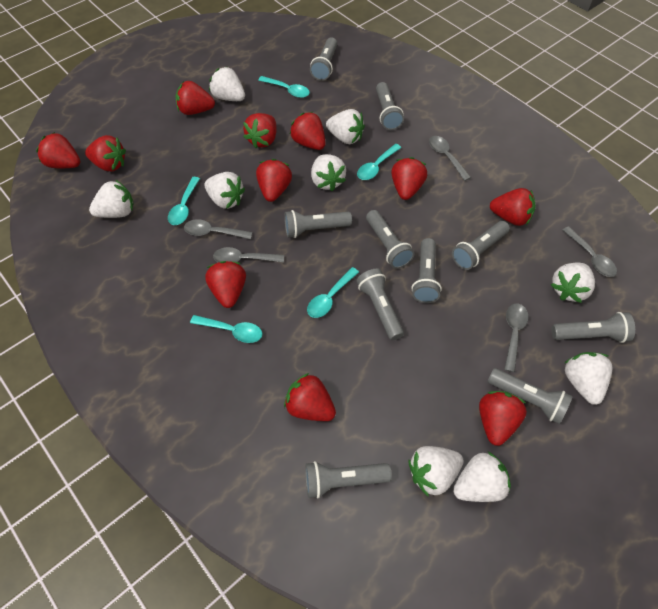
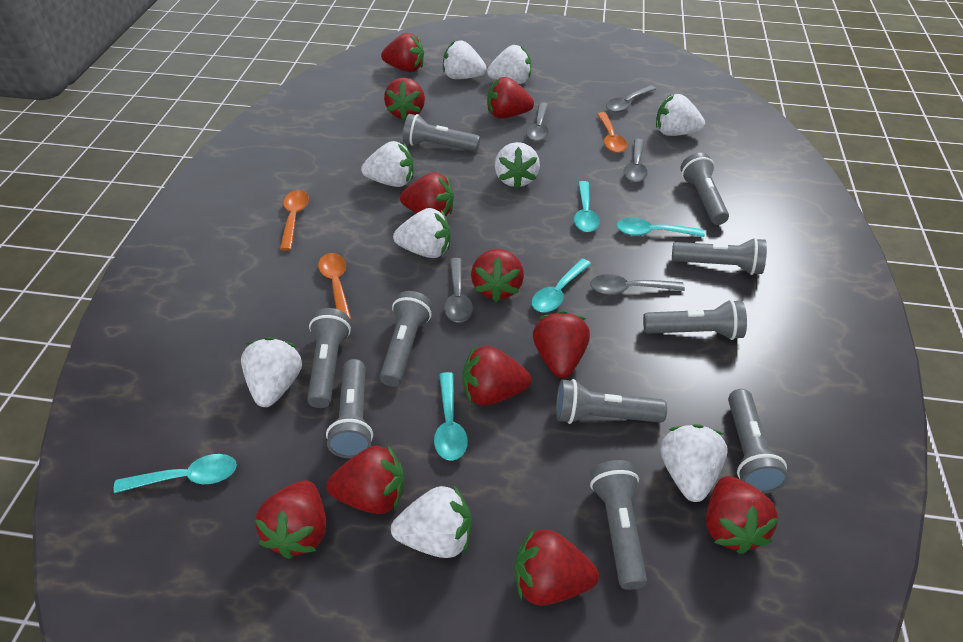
orange spoon: 0 -> 3

